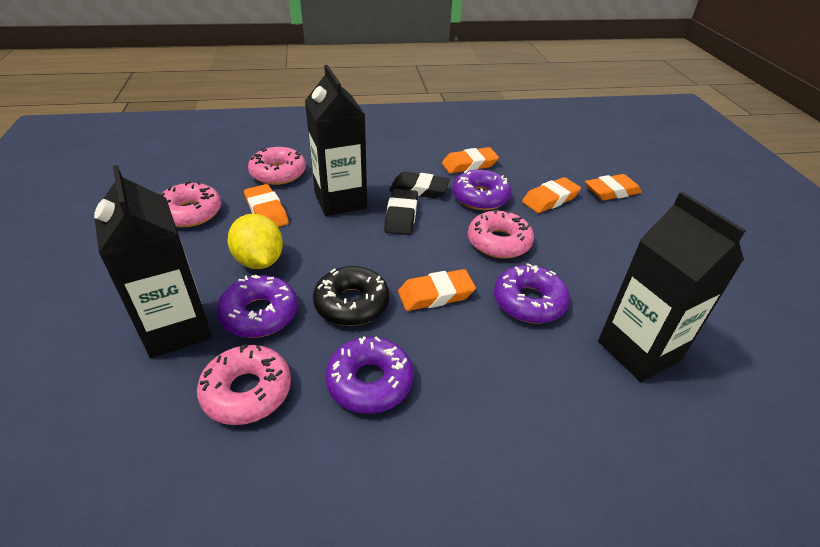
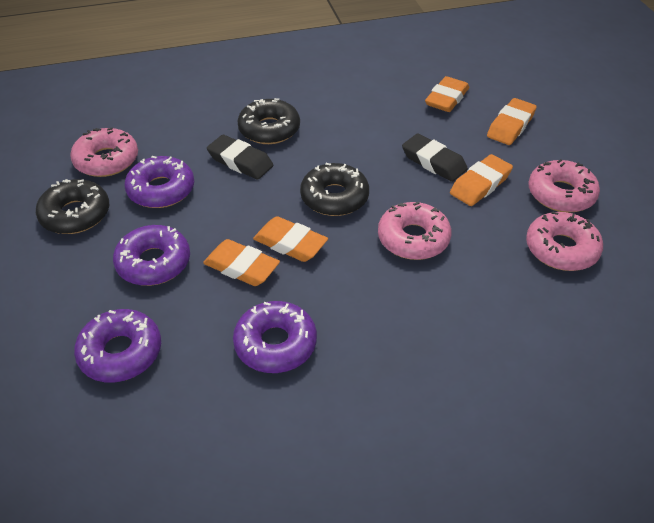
black carton: 3 -> 0
black donut: 1 -> 3
yellow lemon: 1 -> 0

